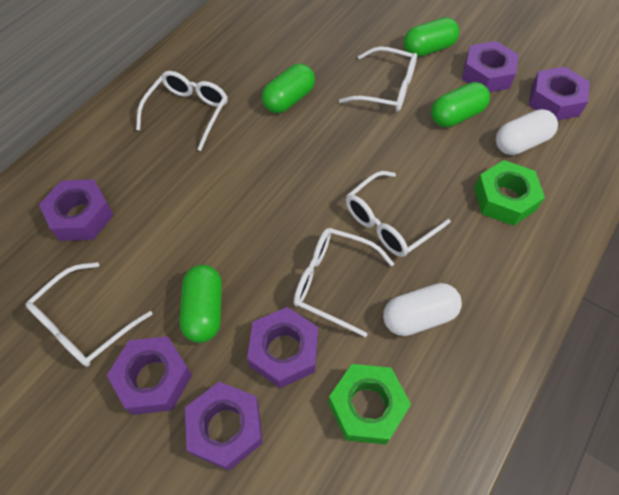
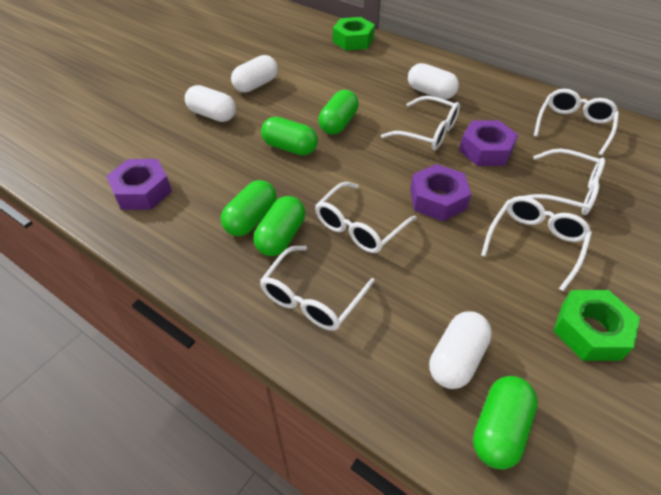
green capsule: 4 -> 5
purple nut: 6 -> 3
white capsule: 2 -> 4
white glasses: 5 -> 6

